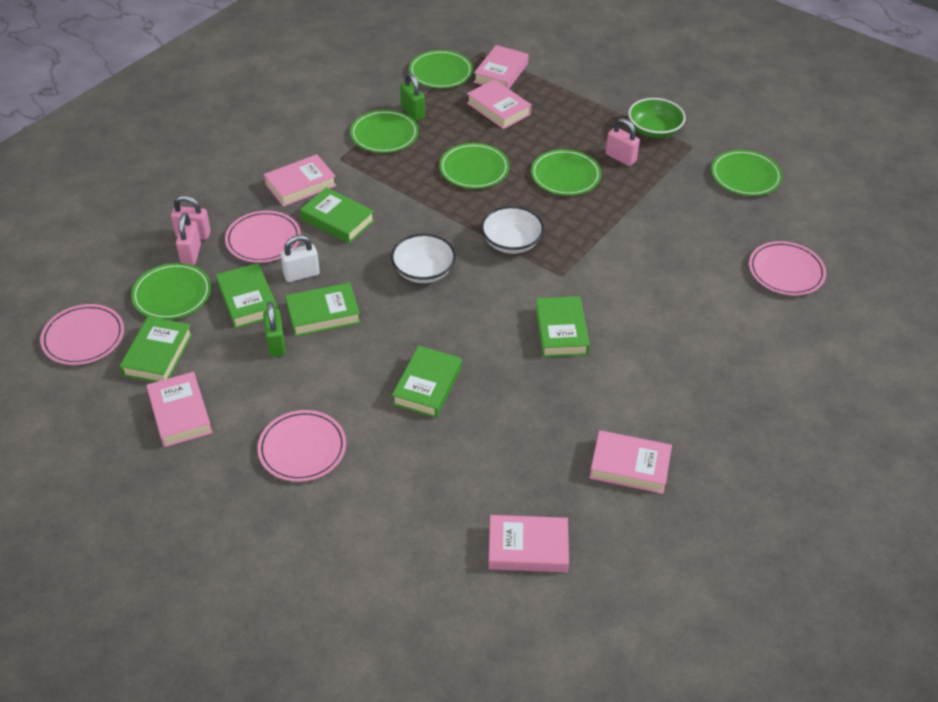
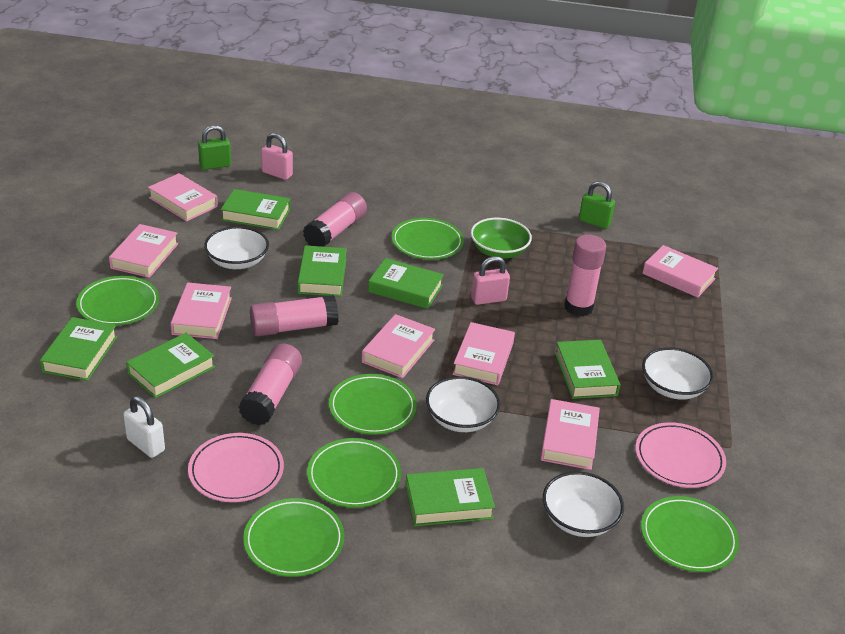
green book: 6 -> 7
pink book: 6 -> 7
pink glue stick: 0 -> 4
pink padlock: 3 -> 2
pink plate: 4 -> 2
white bowl: 2 -> 4

